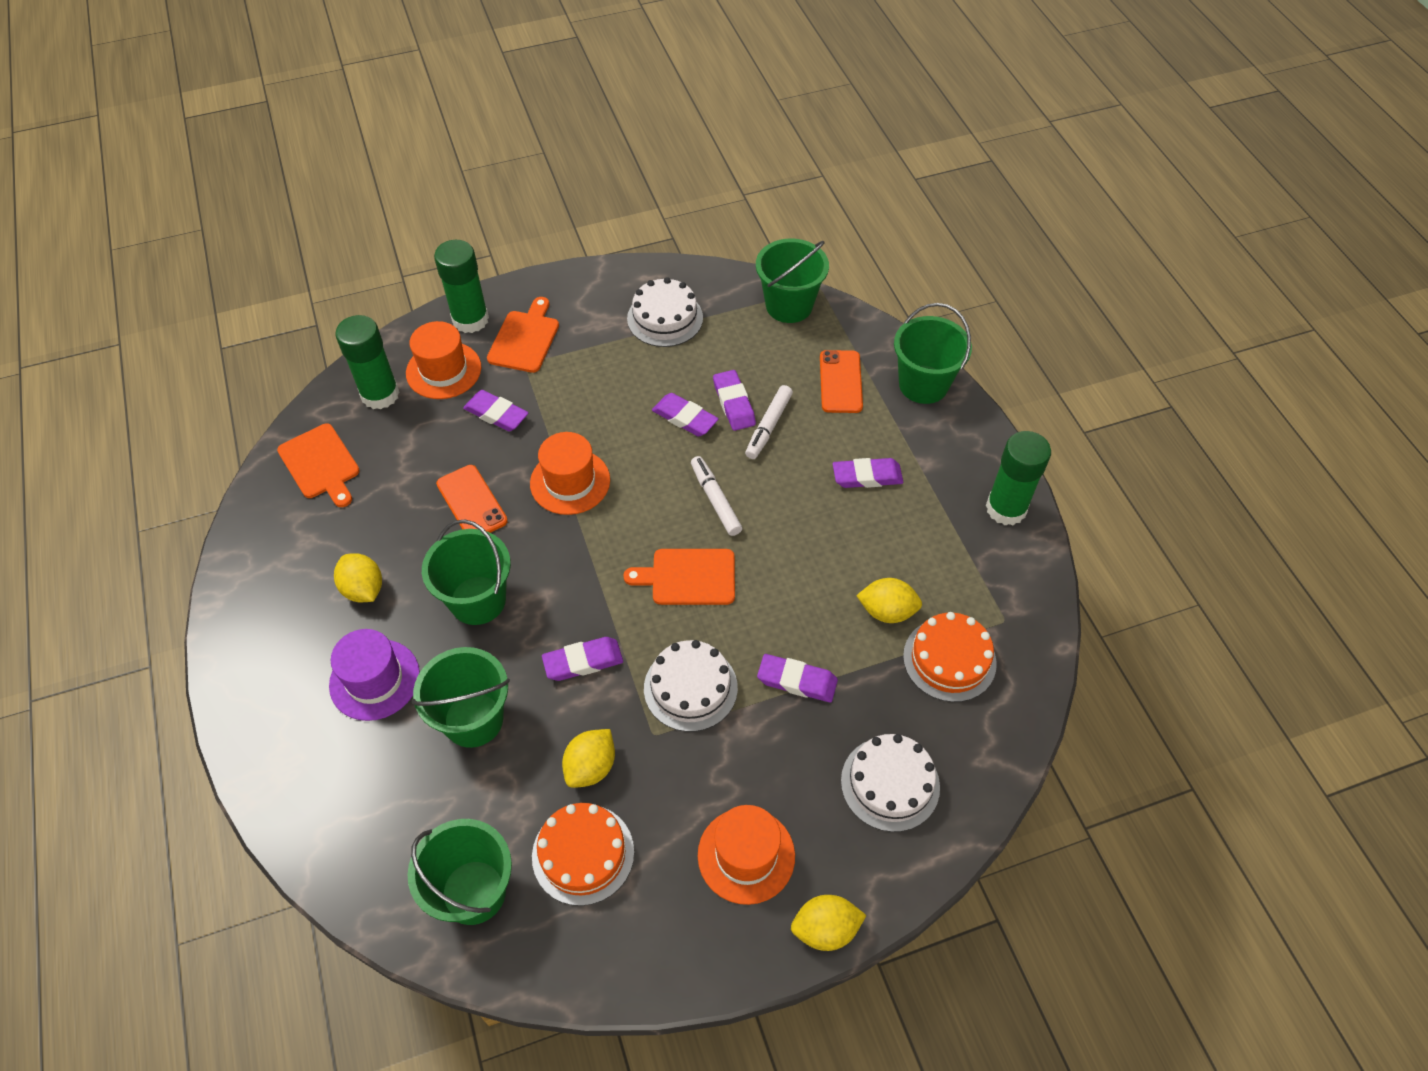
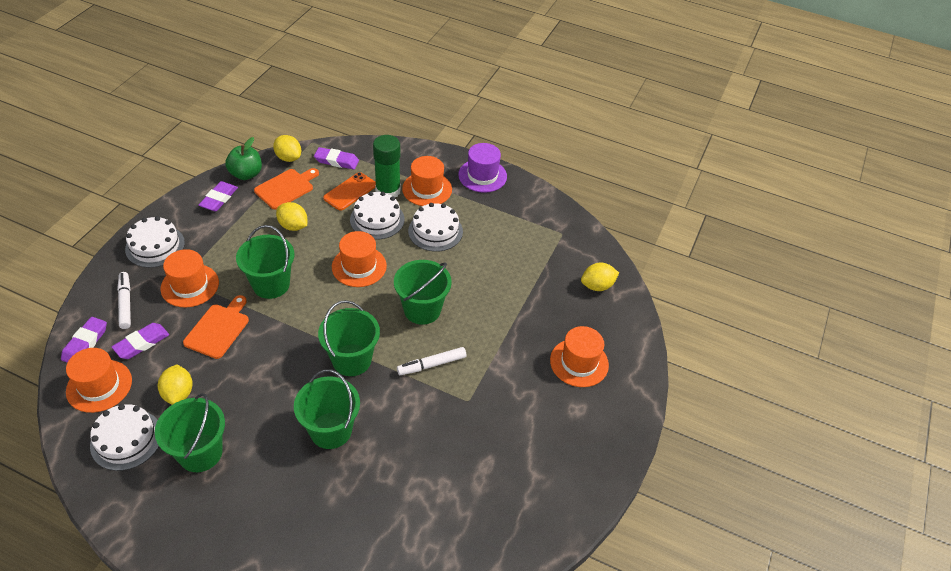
green apple: 0 -> 1
green glue stick: 3 -> 1
orange cake: 2 -> 0
orange cutting board: 3 -> 2
orange hat: 3 -> 5
orange phone: 2 -> 1
purple eraser: 6 -> 4
white cake: 3 -> 4

